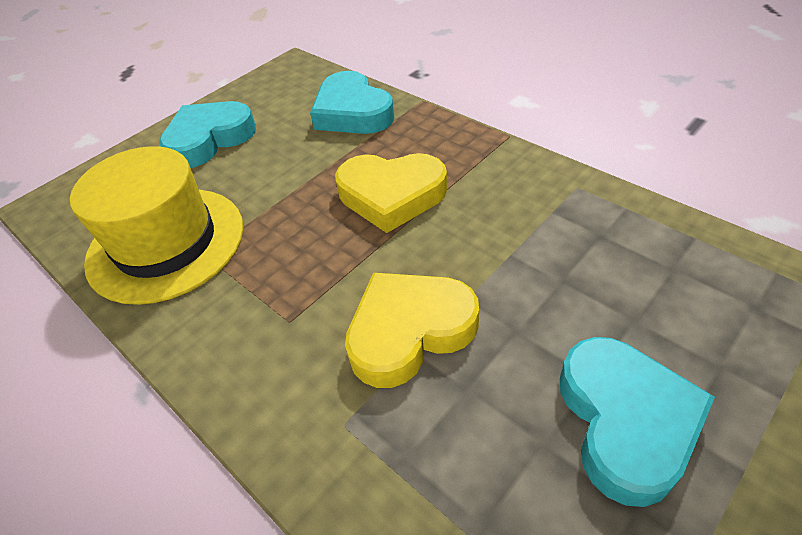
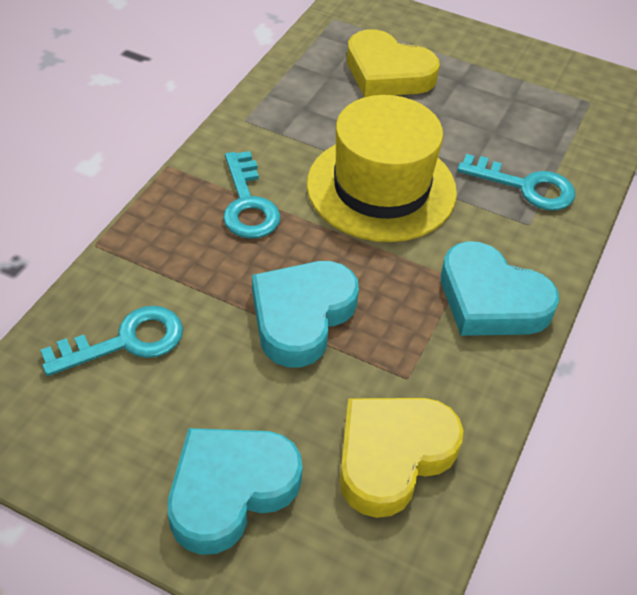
turquoise key: 0 -> 3

